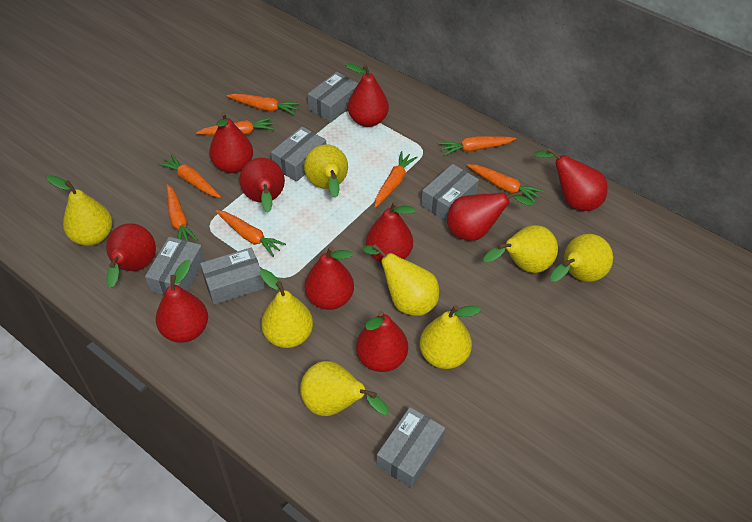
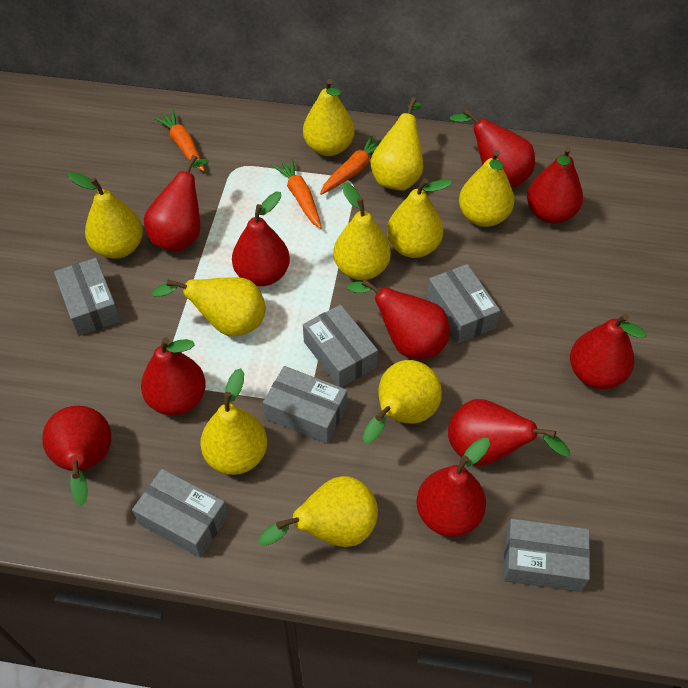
orange carrot: 8 -> 3
yellow pear: 8 -> 10

